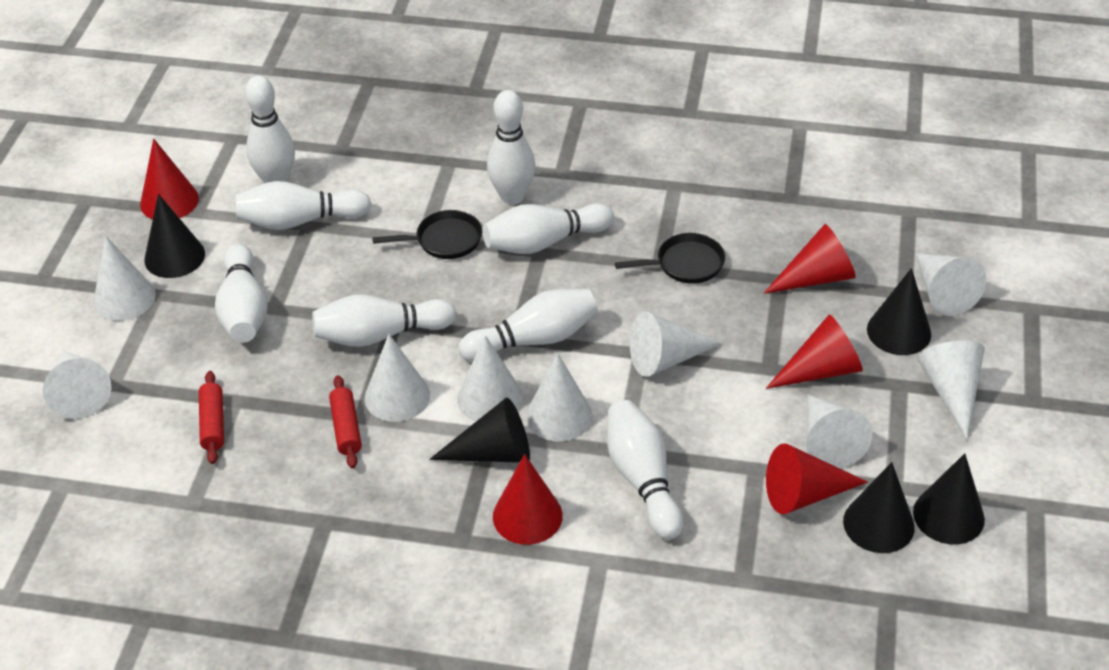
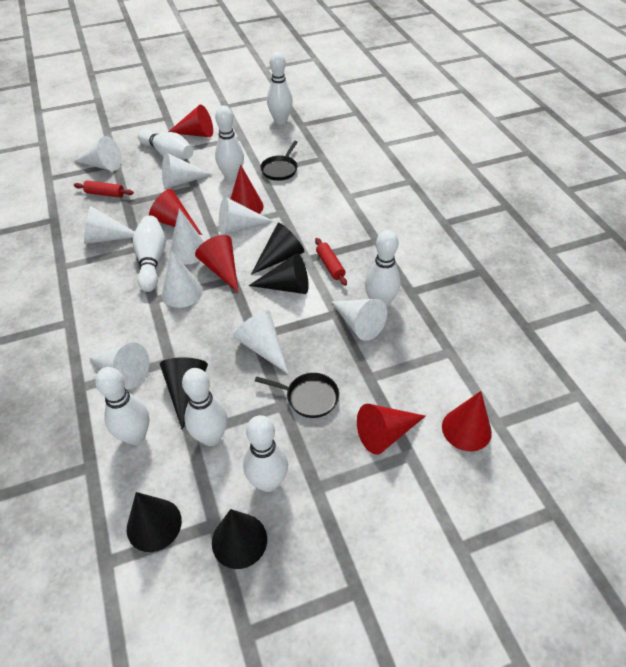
red cone: 5 -> 6

